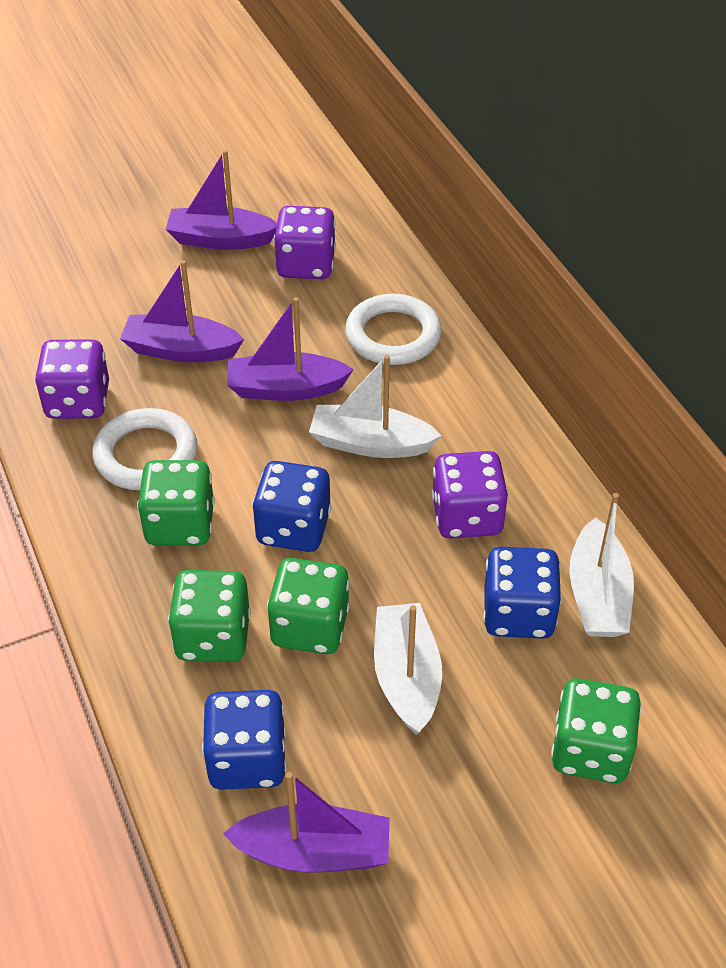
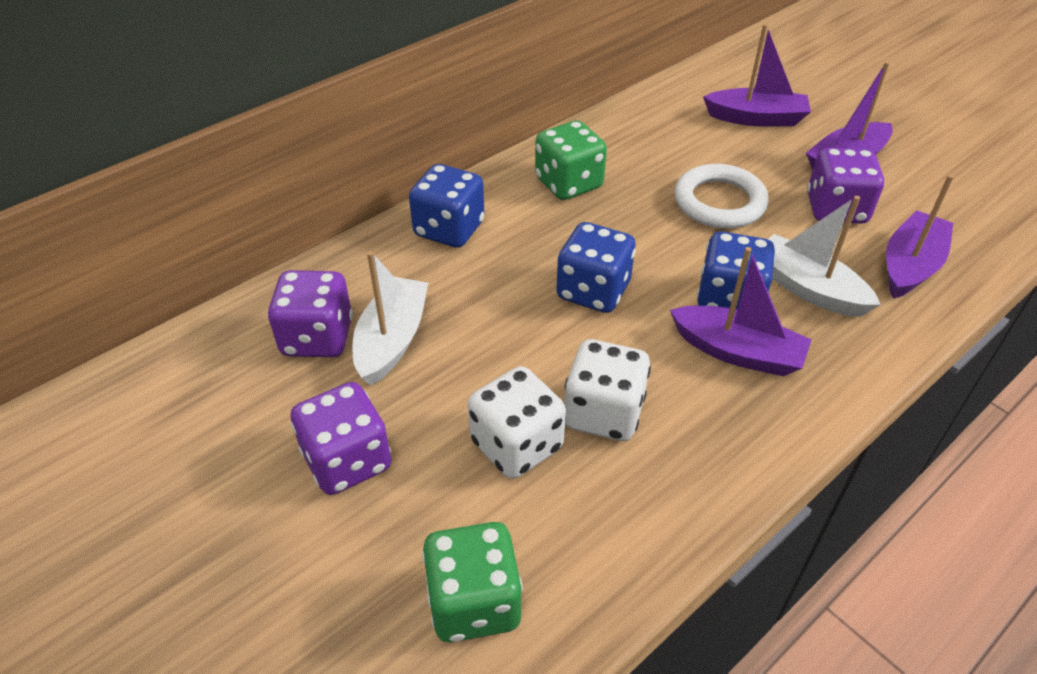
green dice: 4 -> 2
white boat: 3 -> 2
white dice: 0 -> 2
white ring: 2 -> 1

